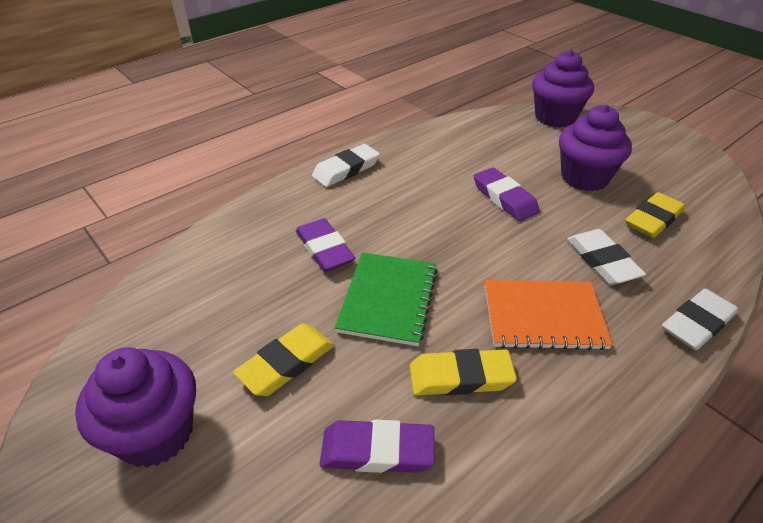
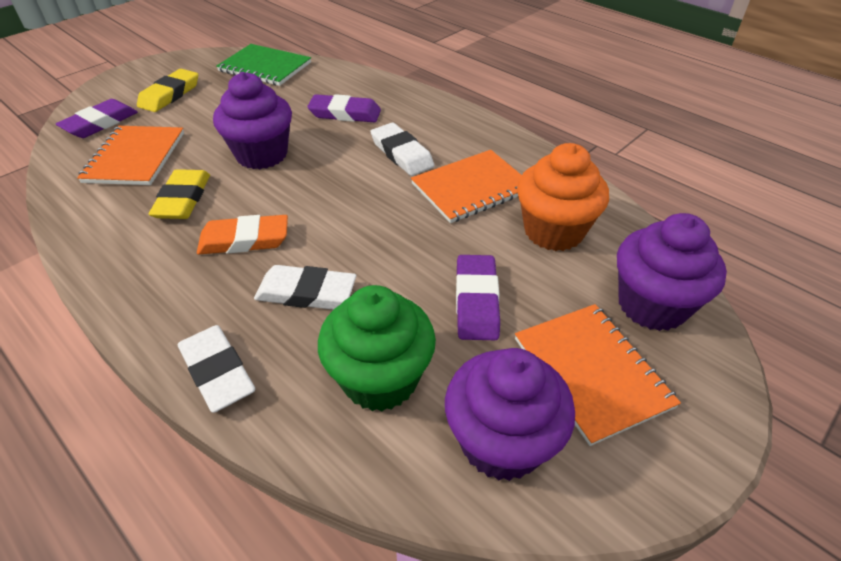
green cupcake: 0 -> 1
orange cupcake: 0 -> 1
orange eraser: 0 -> 1
orange notebook: 1 -> 3
yellow eraser: 3 -> 2

